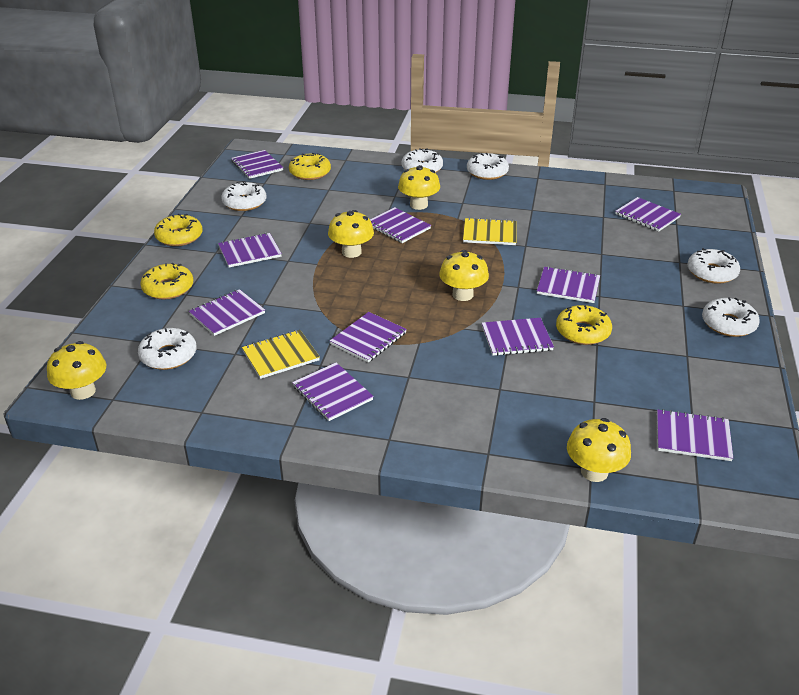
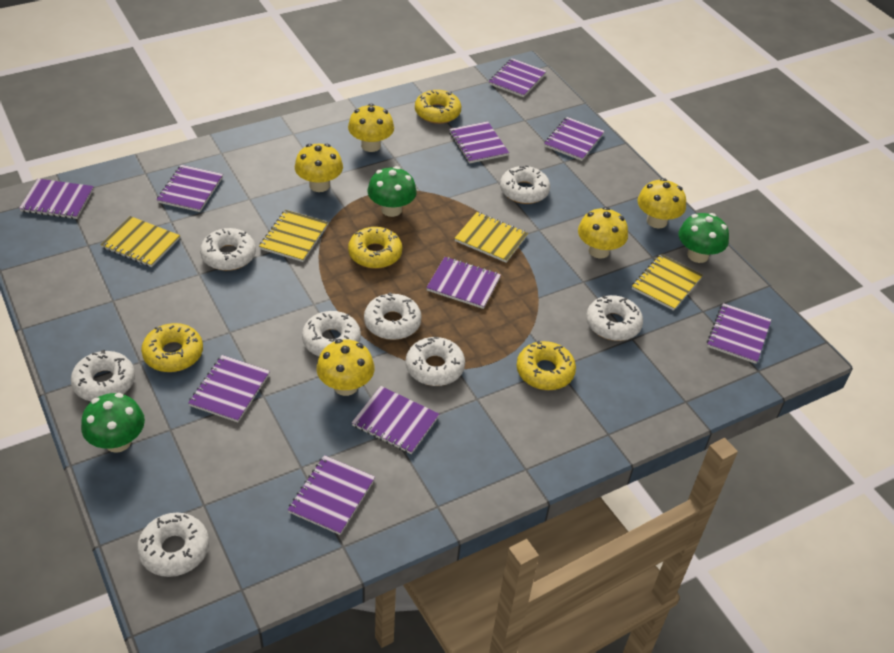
green mushroom: 0 -> 3
white donut: 6 -> 8
yellow notebook: 2 -> 4

